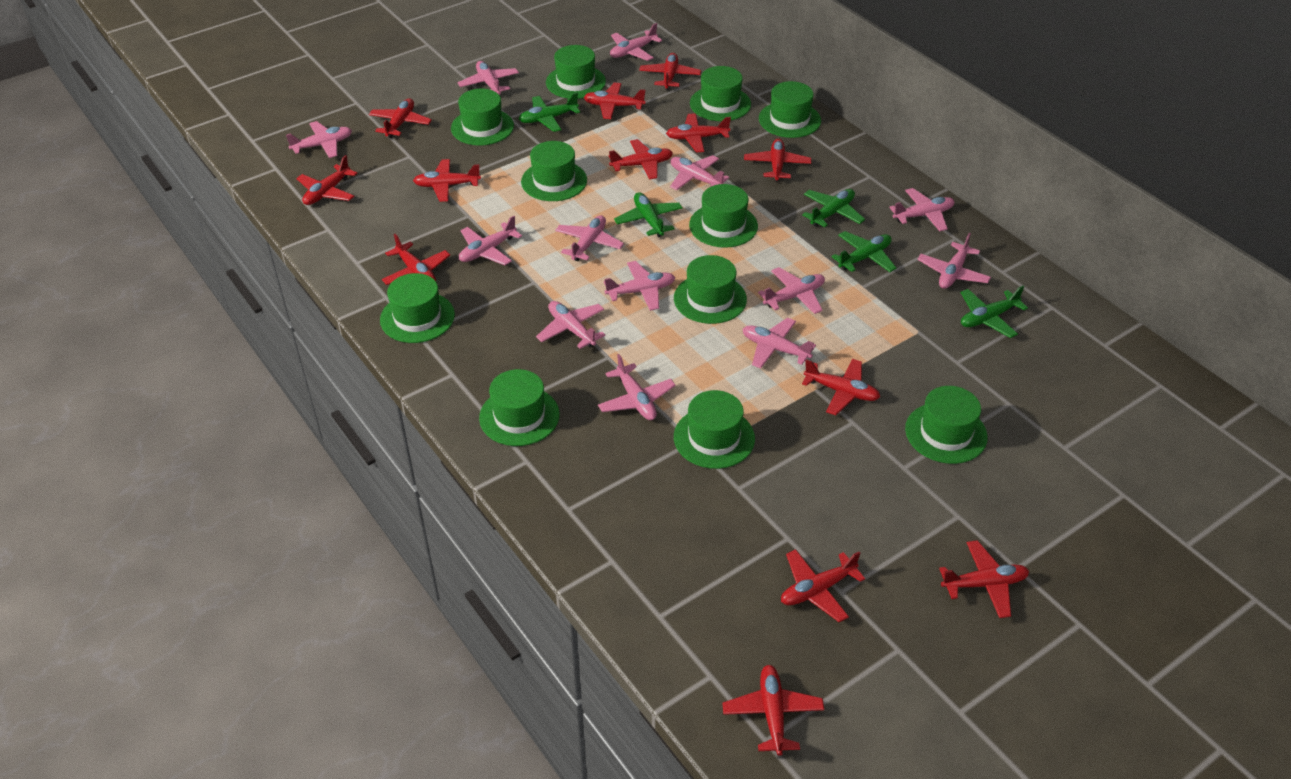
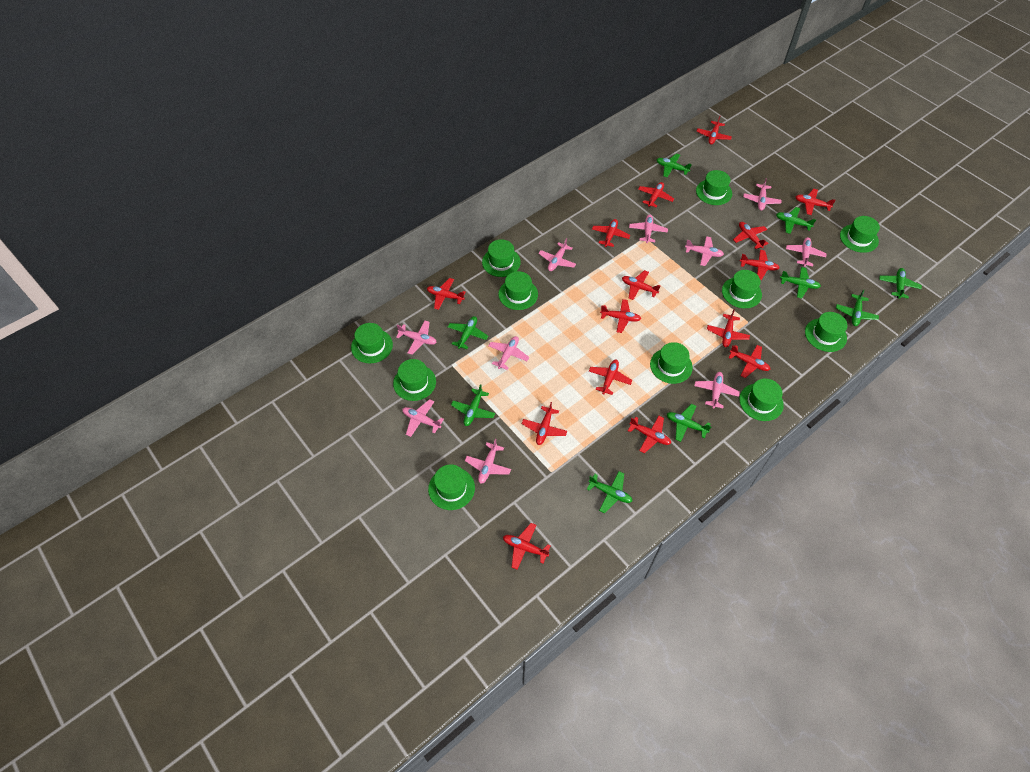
green plane: 5 -> 9
pink plane: 13 -> 10
red plane: 13 -> 15

